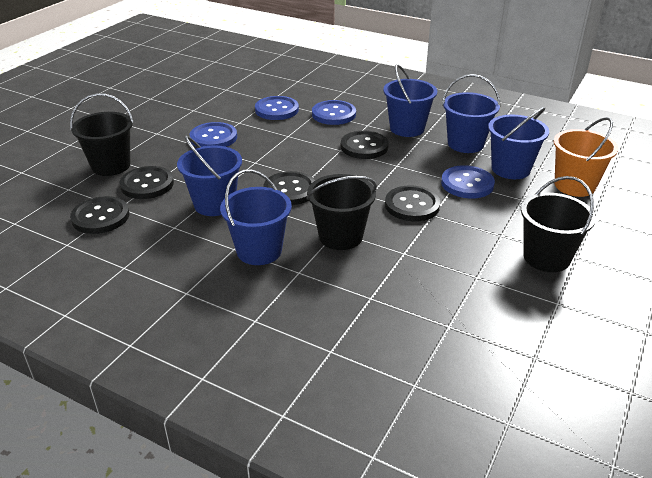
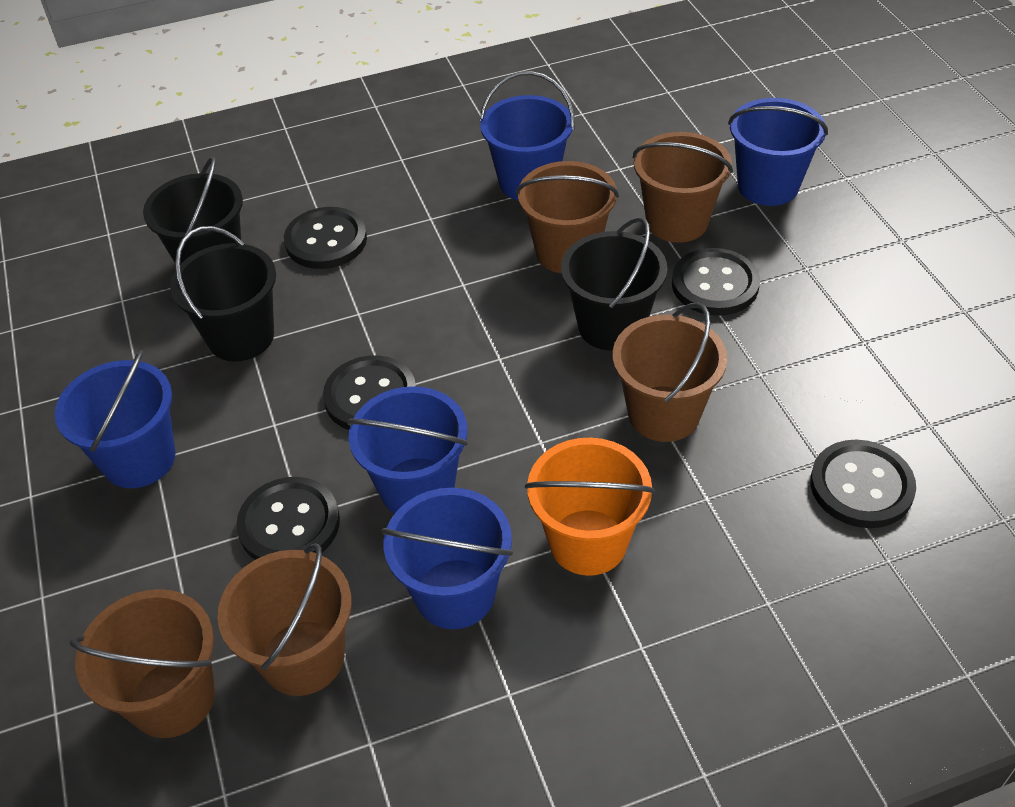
blue button: 4 -> 0
brown bucket: 0 -> 5

